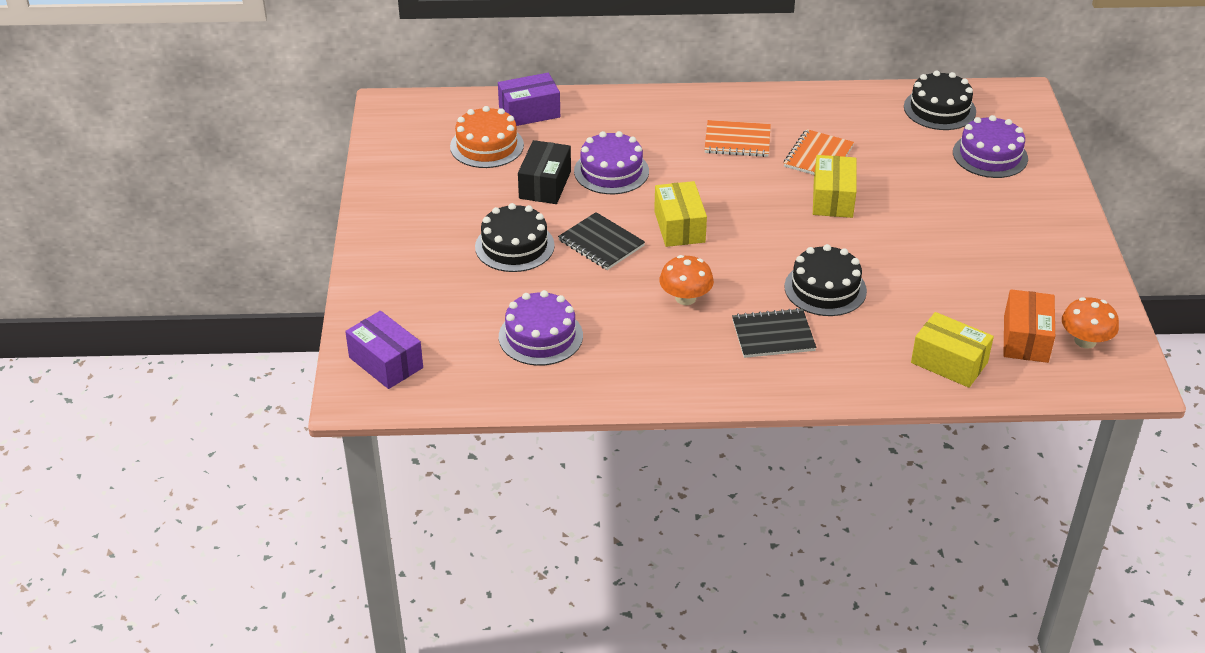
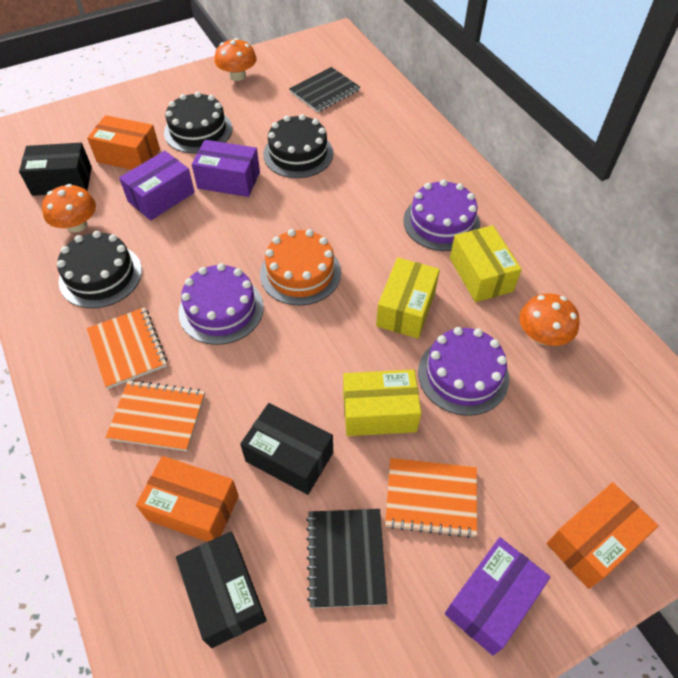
black box: 1 -> 3
orange box: 1 -> 3
orange mushroom: 2 -> 3
orange notebook: 2 -> 3
purple box: 2 -> 3

